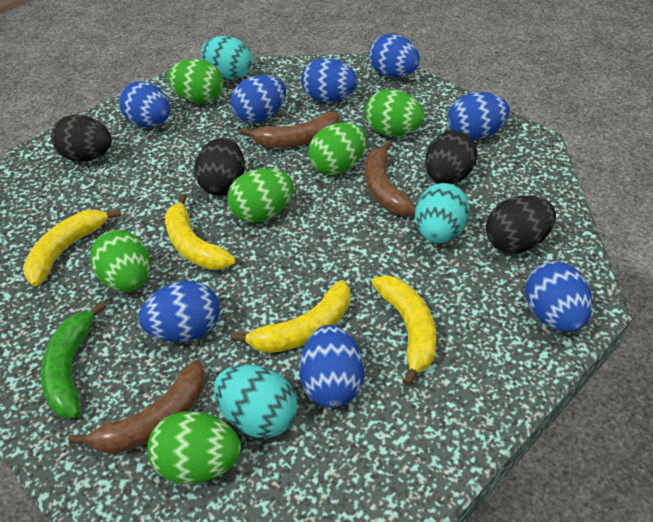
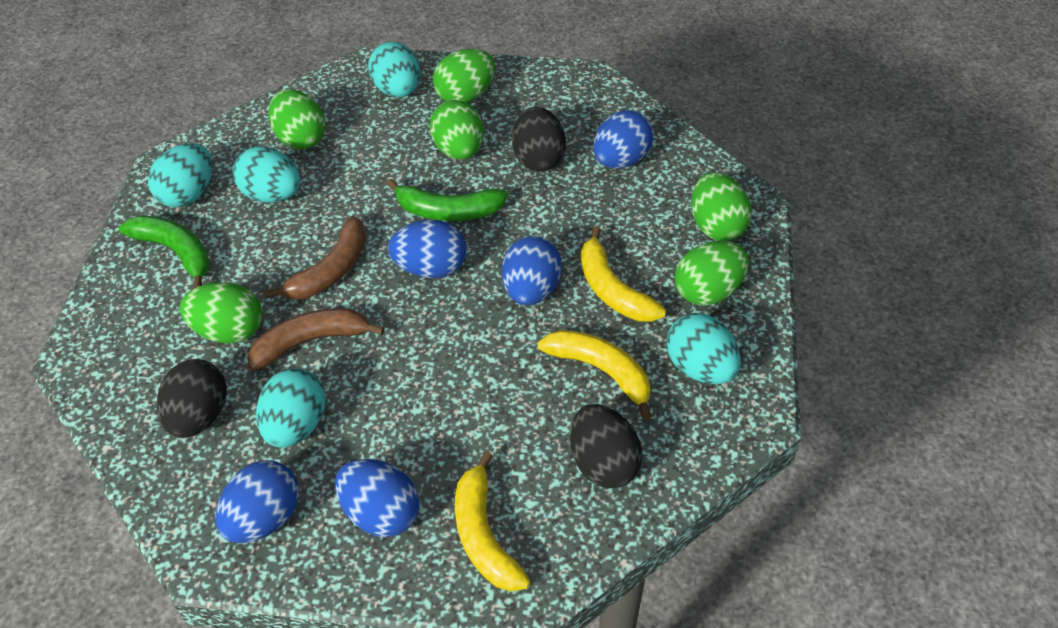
black egg: 4 -> 3
blue egg: 8 -> 5
brown banana: 3 -> 2
green banana: 1 -> 2
turquoise egg: 3 -> 5
yellow banana: 4 -> 3

